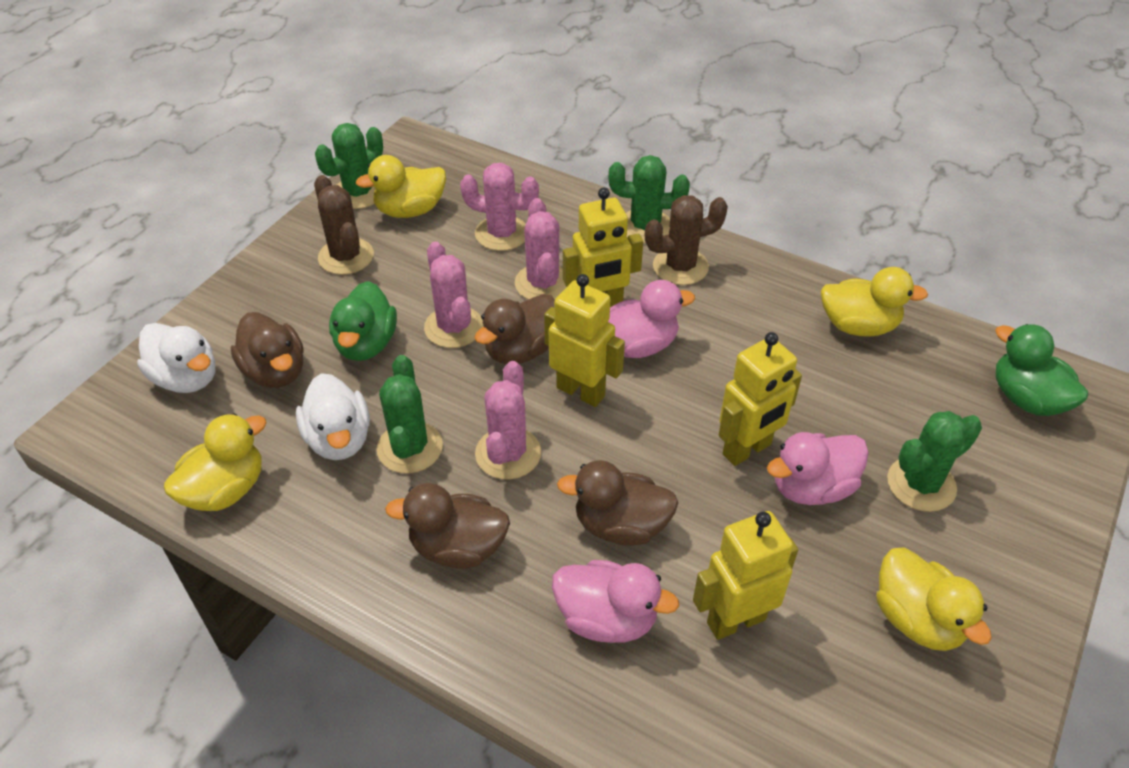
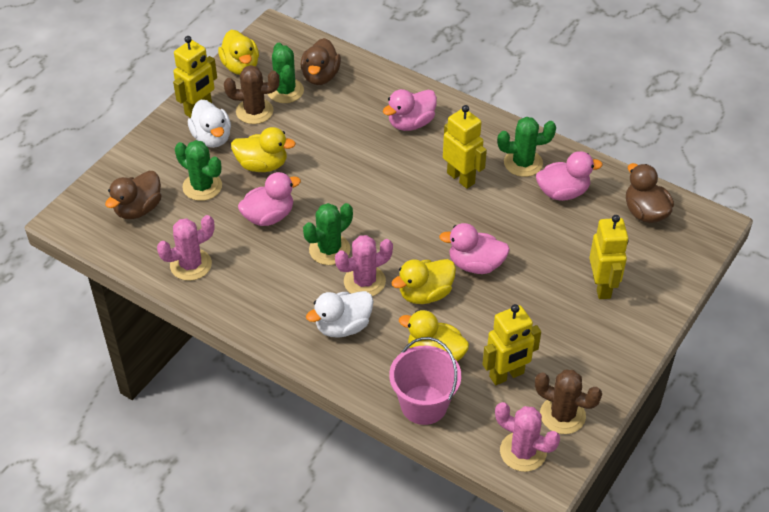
brown duck: 4 -> 3
green duck: 2 -> 0
pink bucket: 0 -> 1
pink cactus: 4 -> 3
pink duck: 3 -> 4

